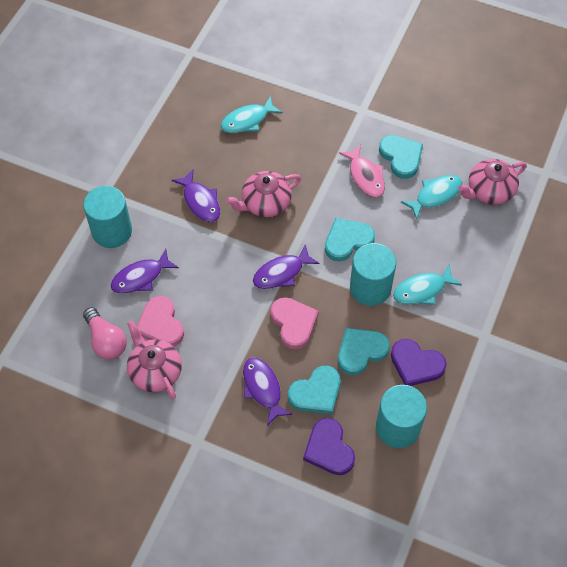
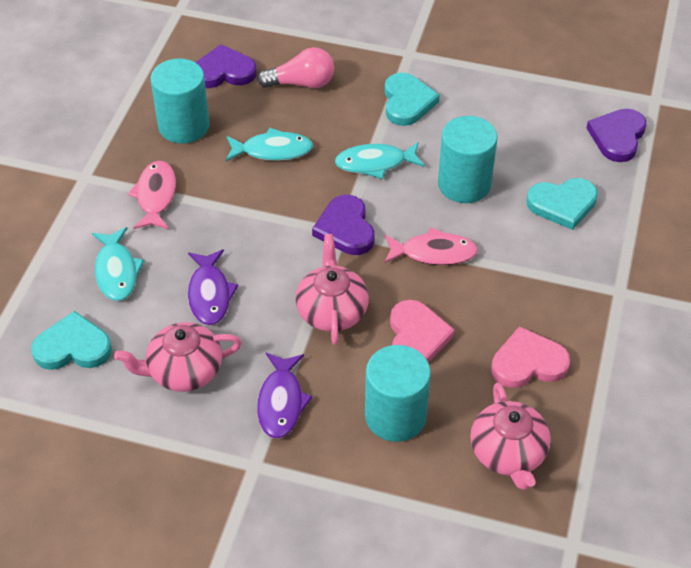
pink fish: 1 -> 2
purple fish: 4 -> 2
purple heart: 2 -> 3
turquoise heart: 4 -> 3

